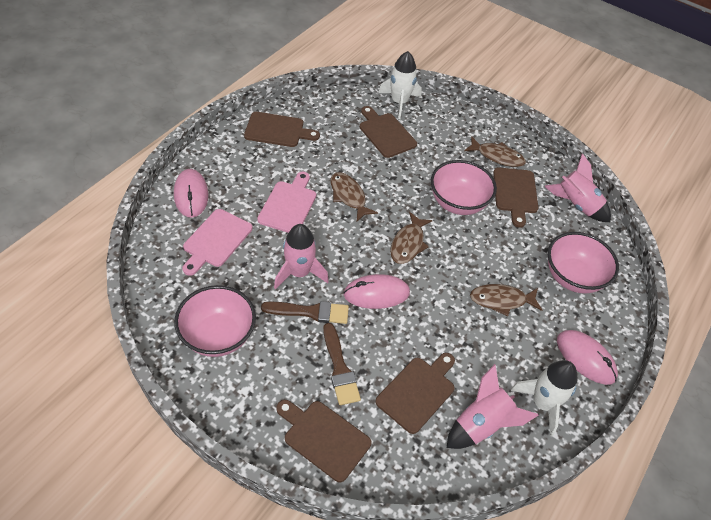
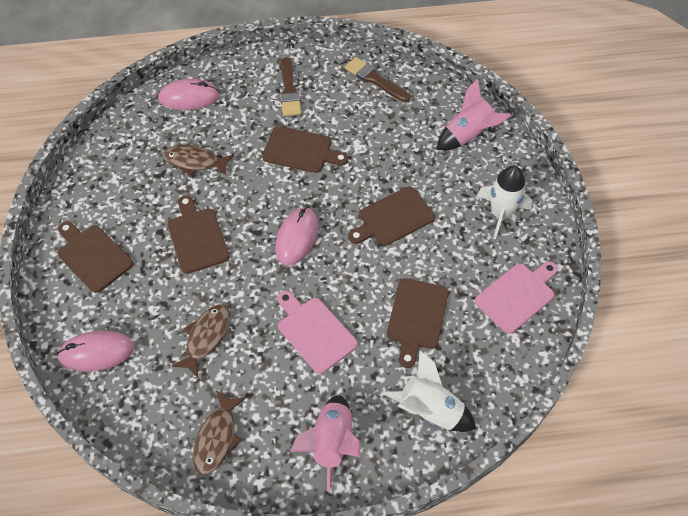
brown fish: 4 -> 3
pink bowl: 3 -> 0
pink rocket: 3 -> 2

